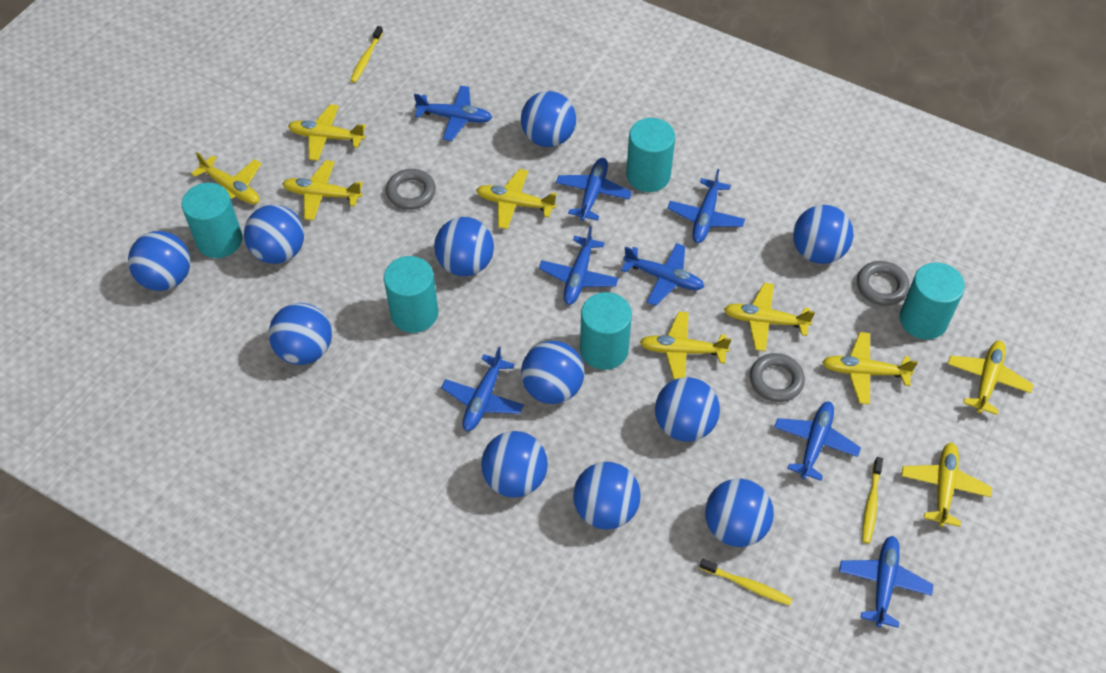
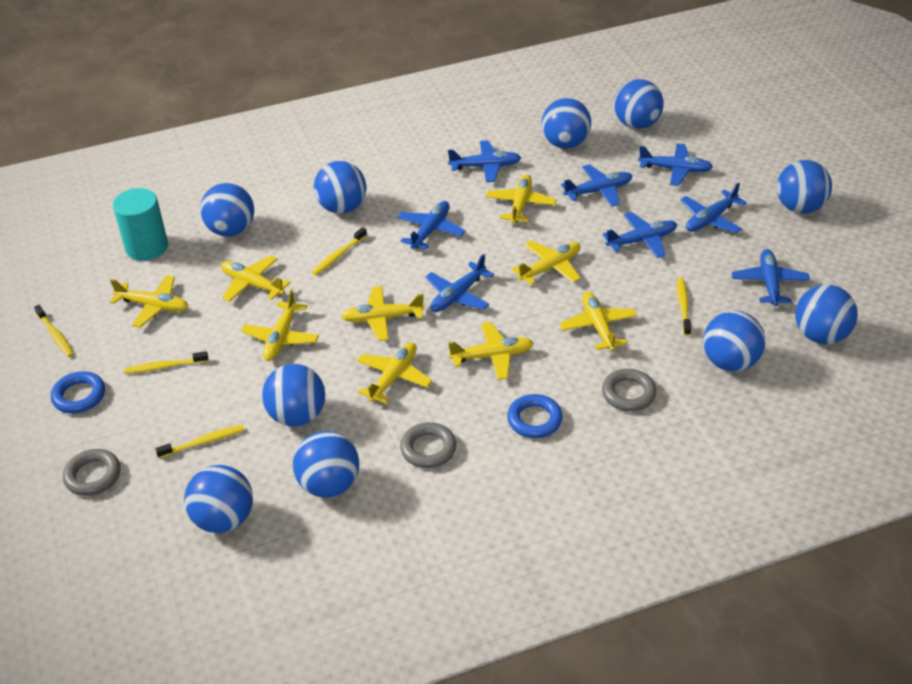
blue ball: 11 -> 10
blue ring: 0 -> 2
turquoise cylinder: 5 -> 1
yellow toothbrush: 3 -> 5

